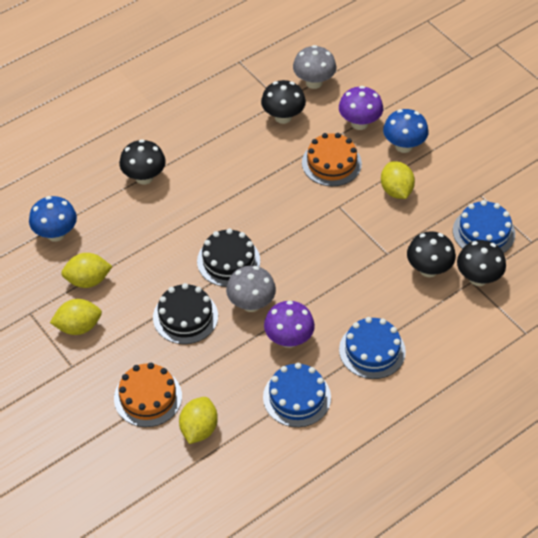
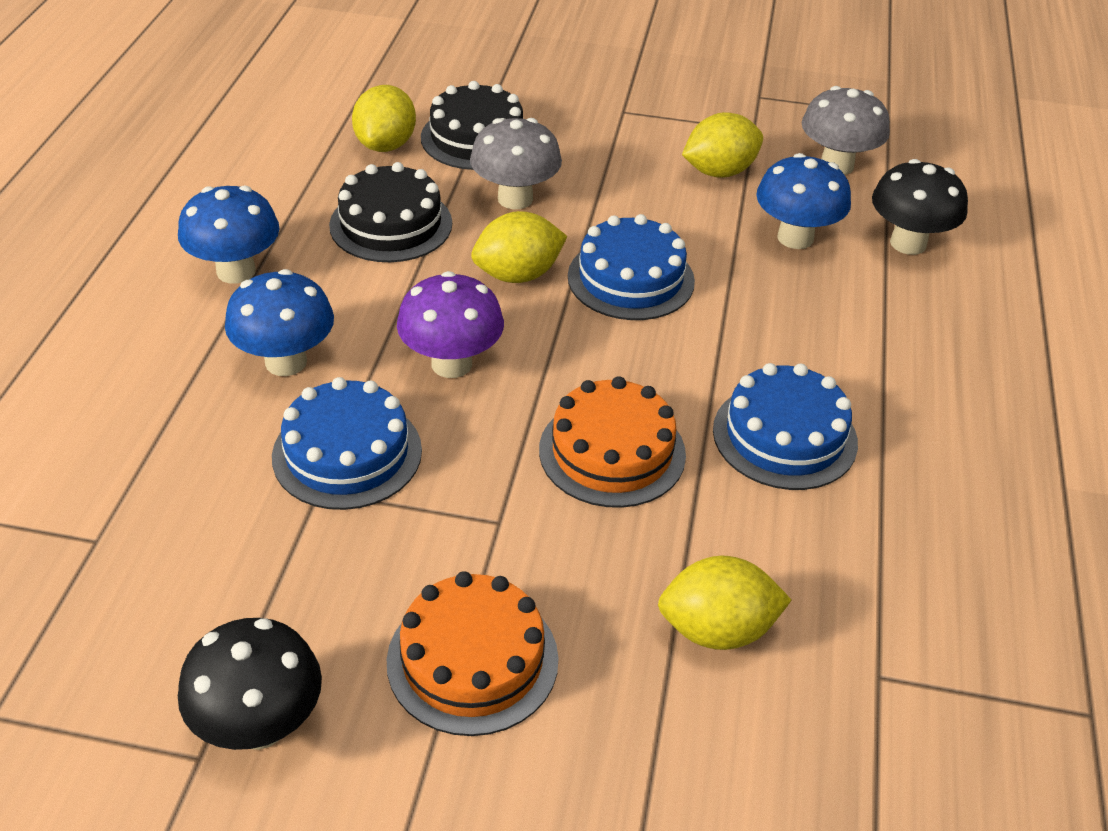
black mushroom: 4 -> 2
blue mushroom: 2 -> 3
purple mushroom: 2 -> 1

